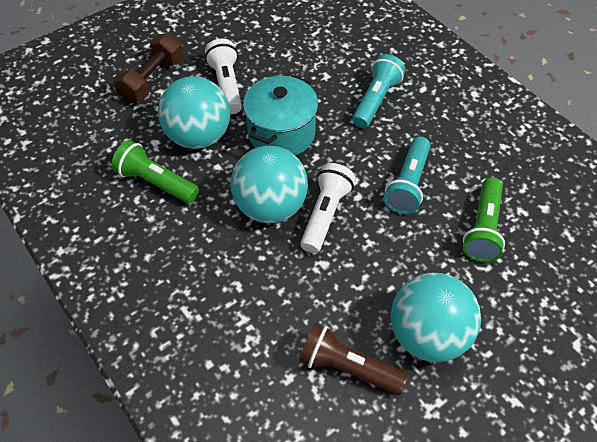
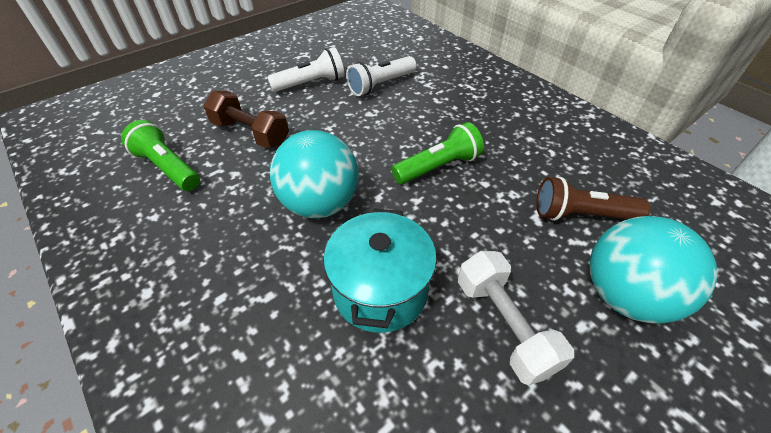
turquoise ball: 3 -> 2
turquoise flashlight: 2 -> 0
white dumbbell: 0 -> 1

